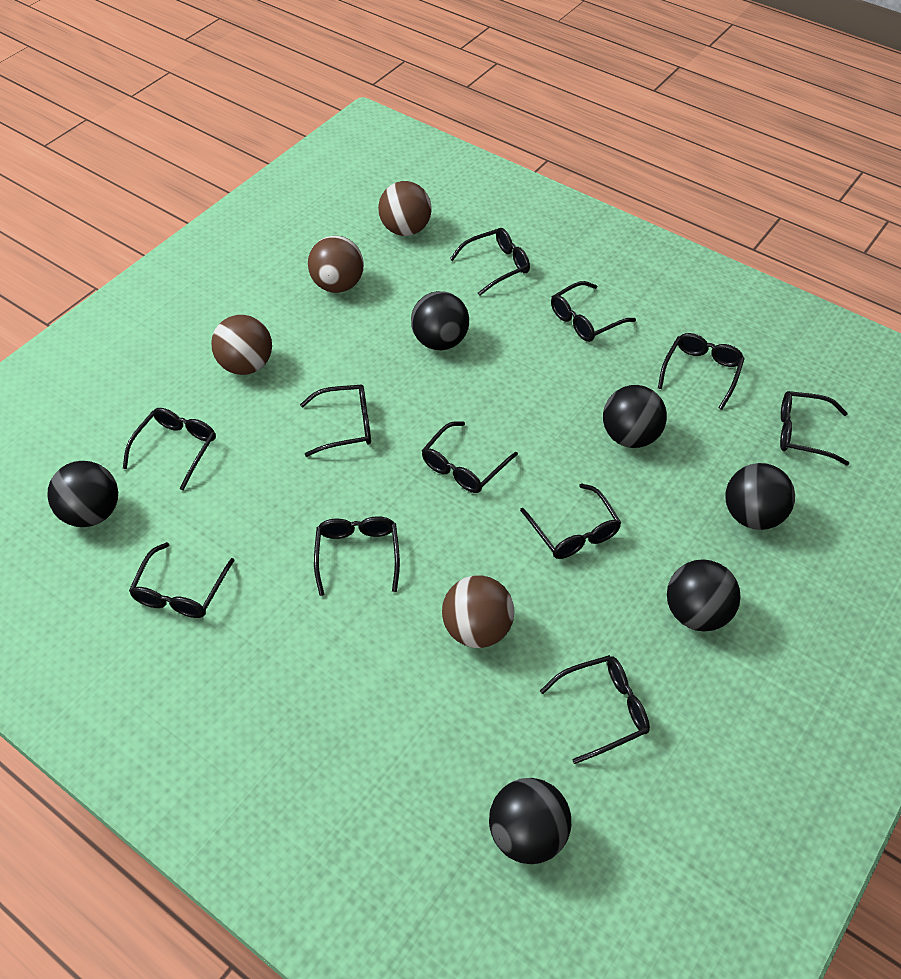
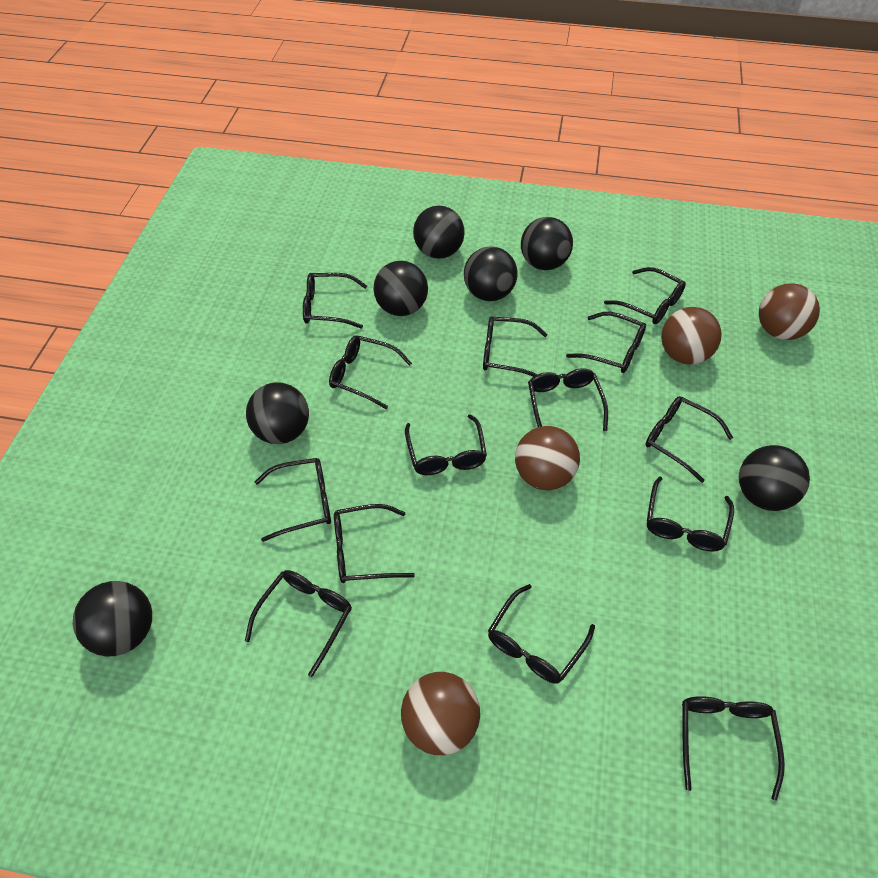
black ball: 6 -> 7
black glasses: 11 -> 14

